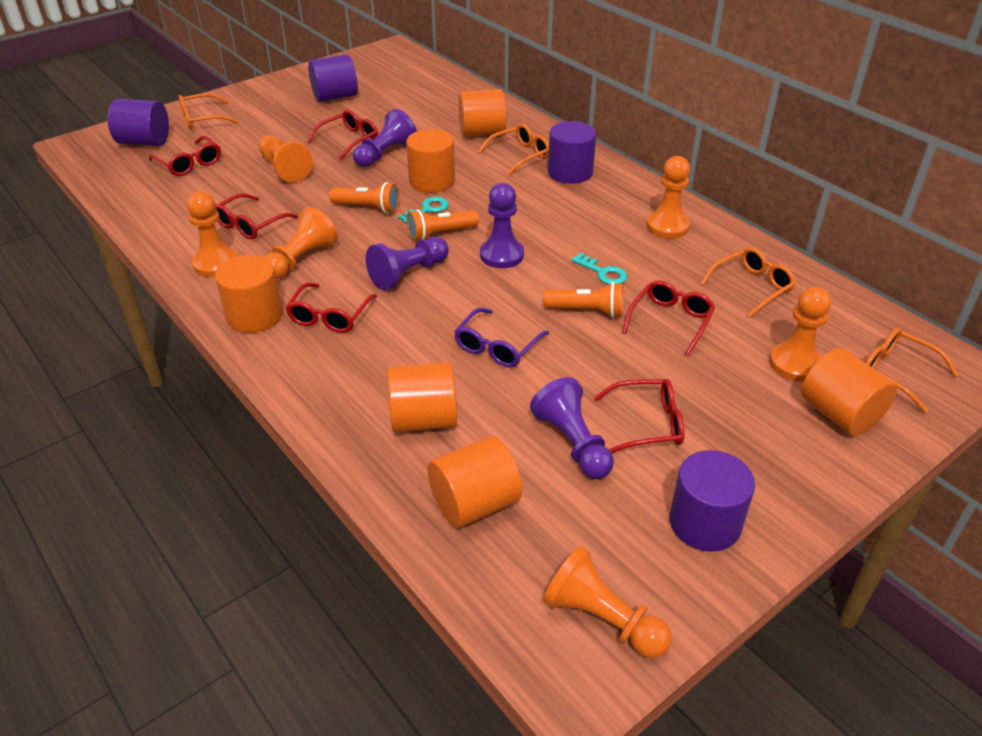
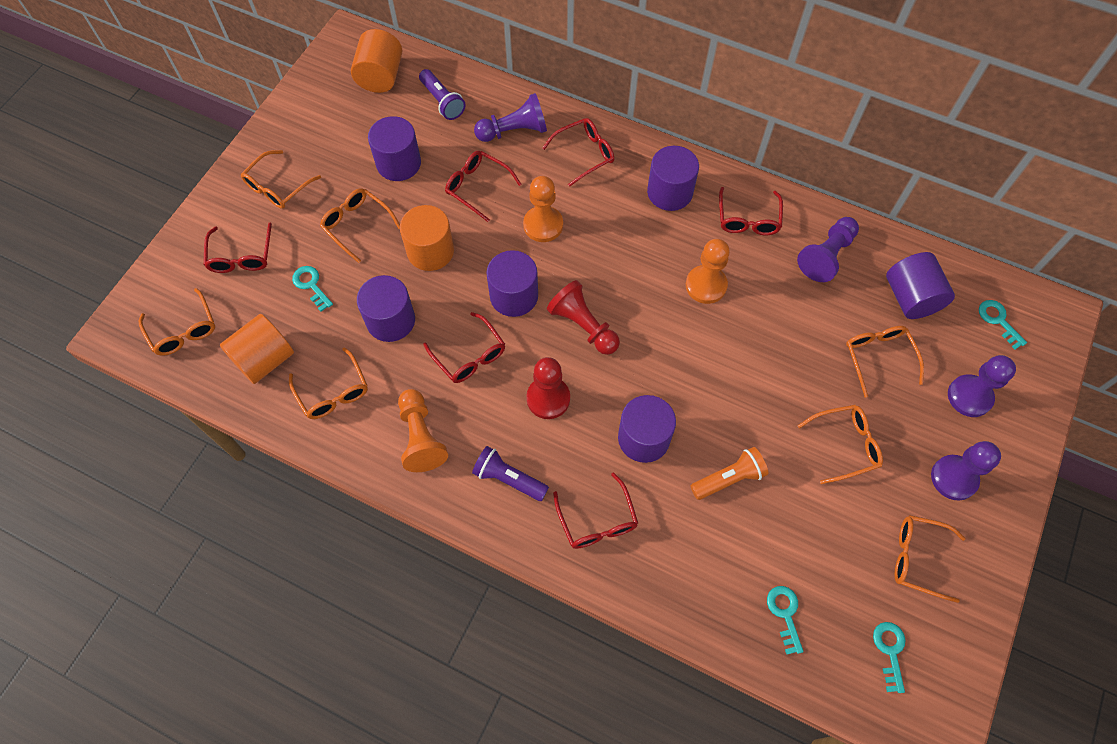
orange cylinder: 6 -> 3
orange flashlight: 3 -> 1
orange glasses: 4 -> 7
orange pawn: 6 -> 3
purple cylinder: 4 -> 6
purple flashlight: 0 -> 2
purple glasses: 1 -> 0
red pawn: 0 -> 2
turquoise key: 2 -> 4

